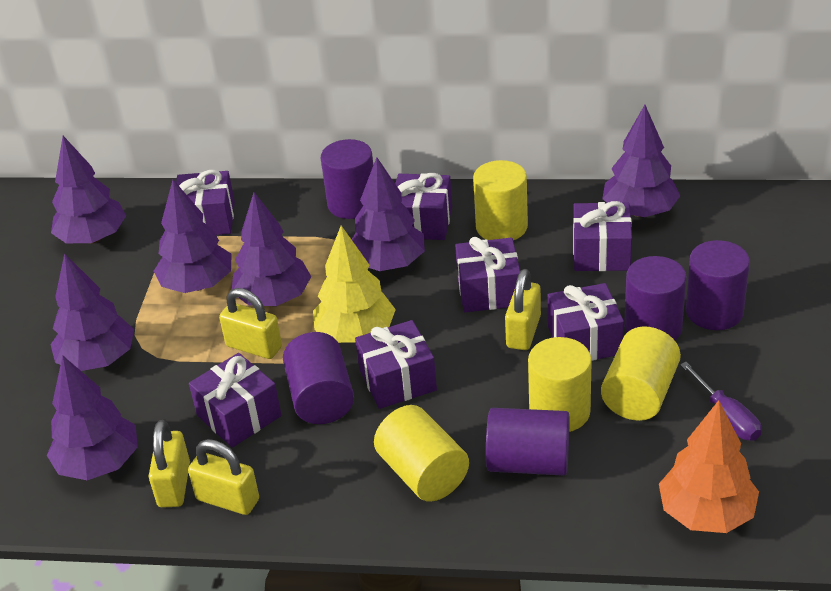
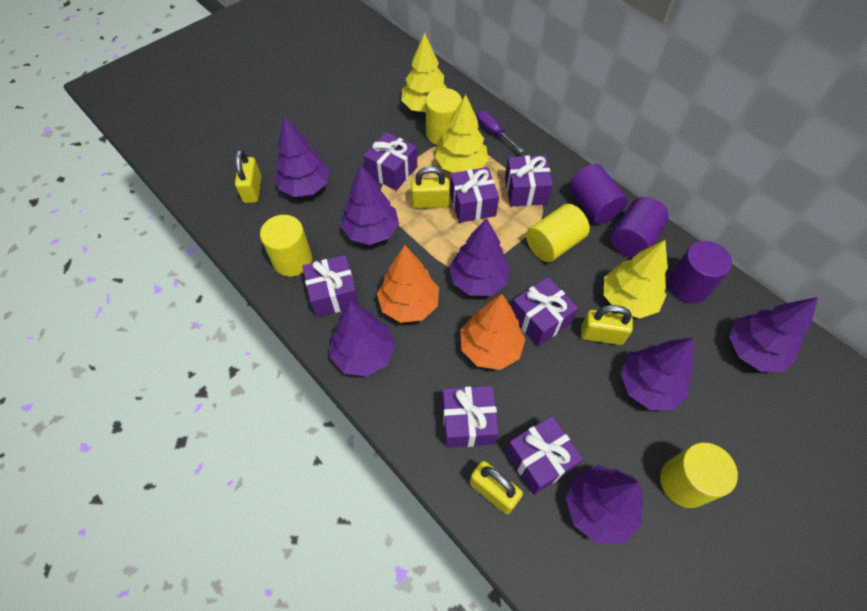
orange tree: 1 -> 2
purple cylinder: 5 -> 3
yellow tree: 1 -> 3

